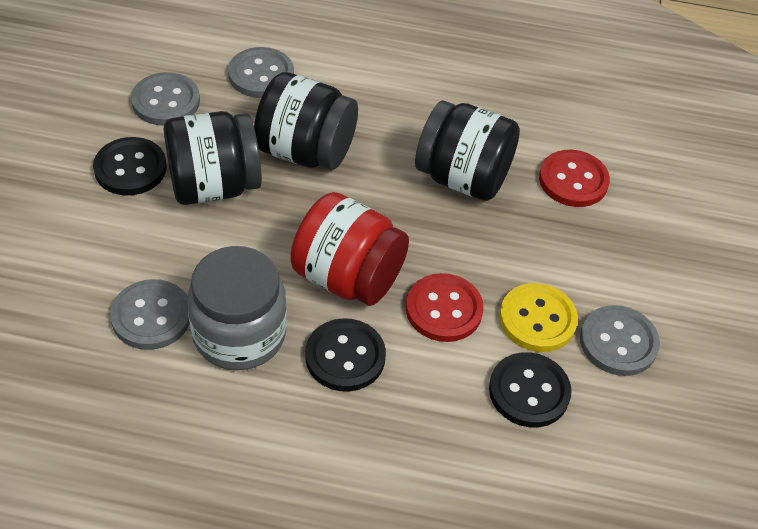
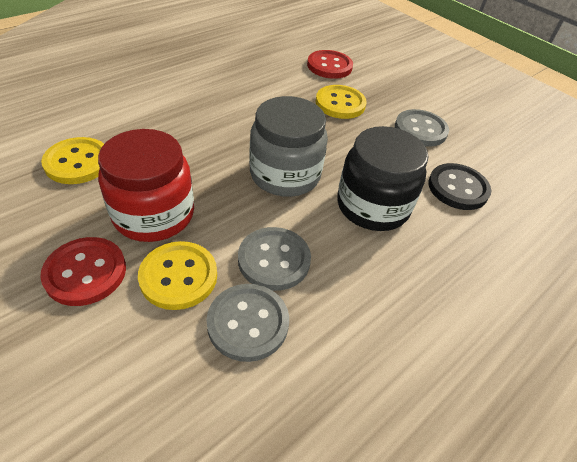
black button: 3 -> 1
black jar: 3 -> 1
grey button: 4 -> 3
yellow button: 1 -> 3

